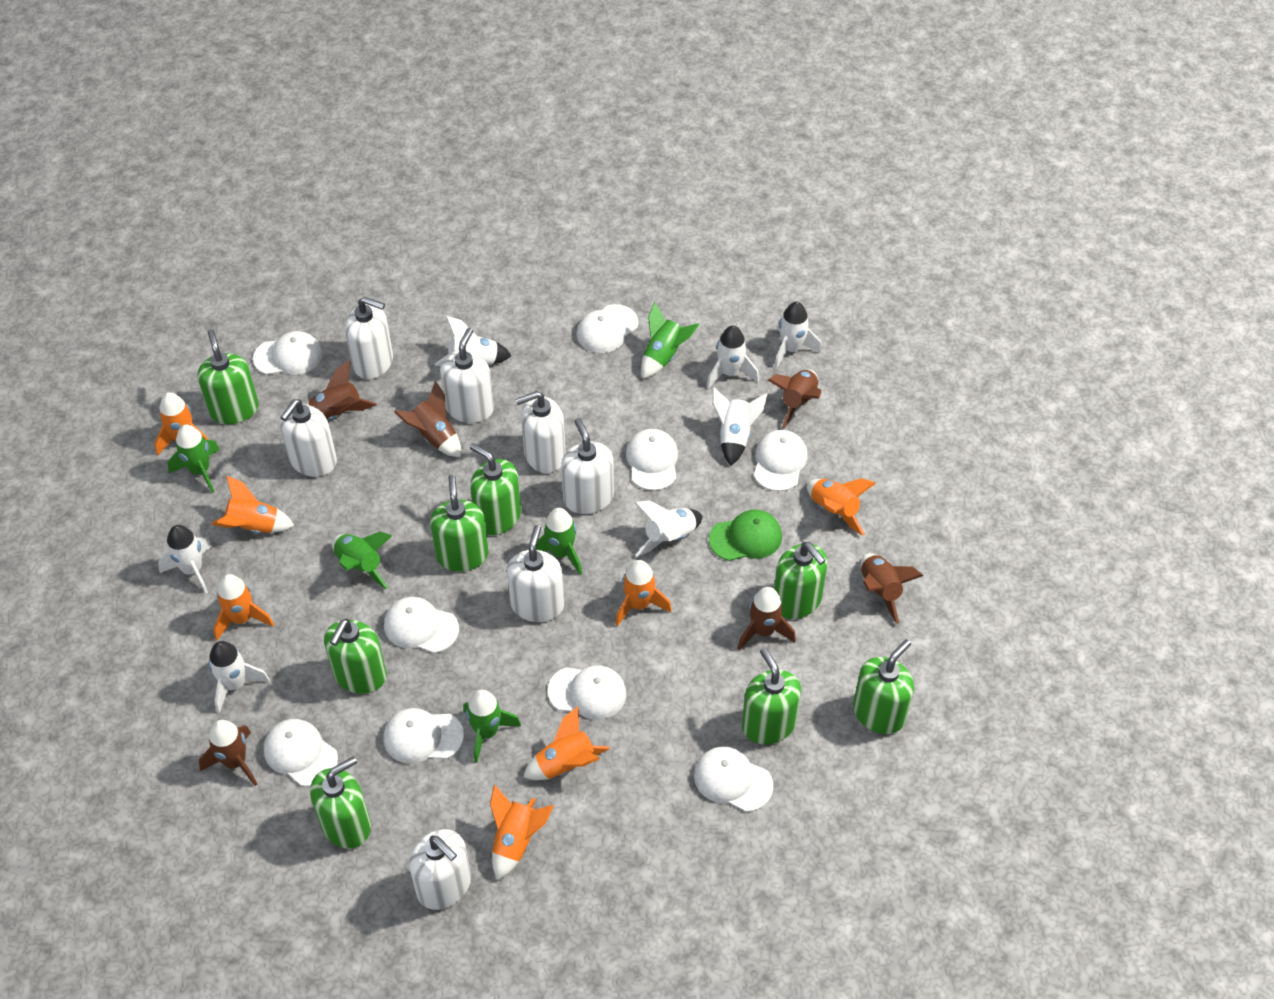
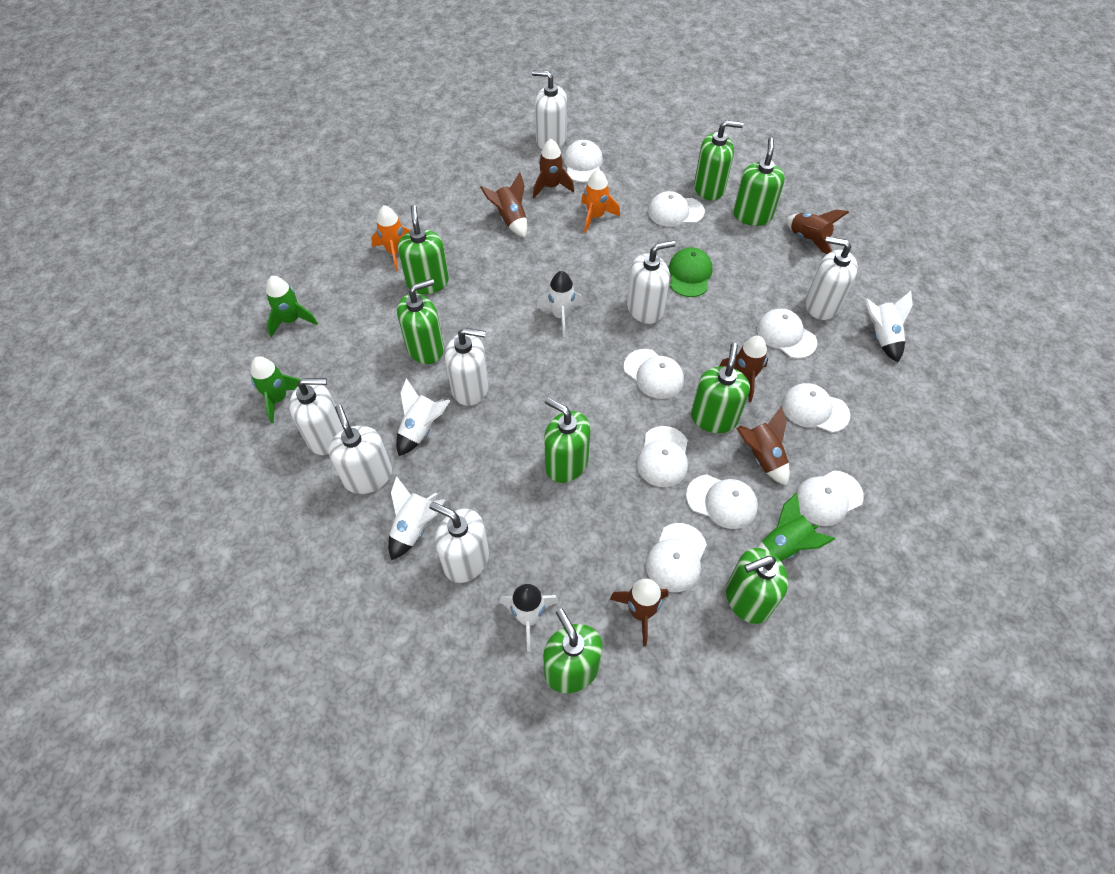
green rocket: 5 -> 3
orange rocket: 7 -> 2
white rocket: 7 -> 5

